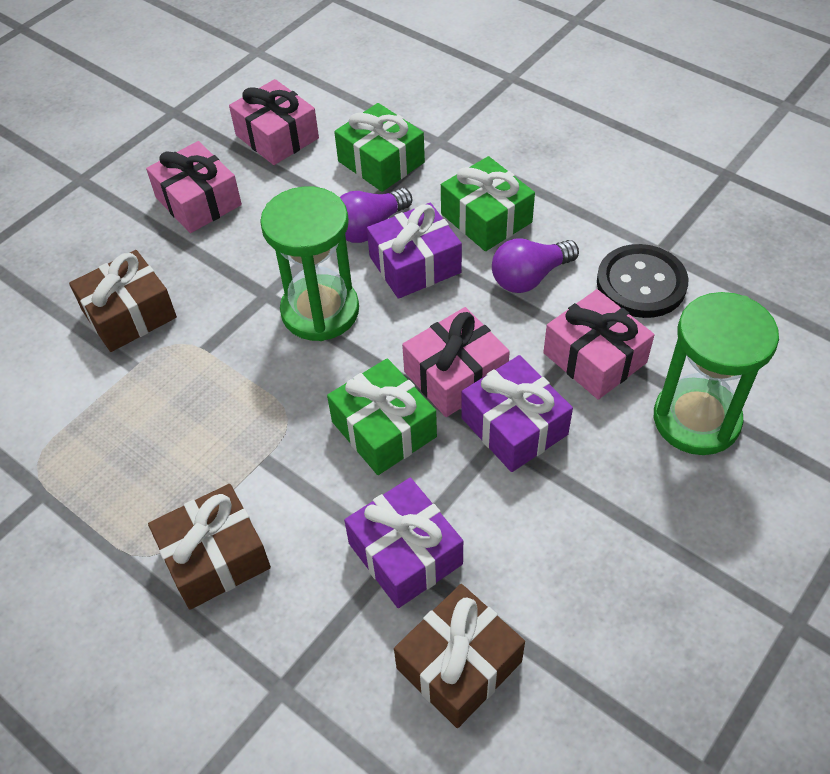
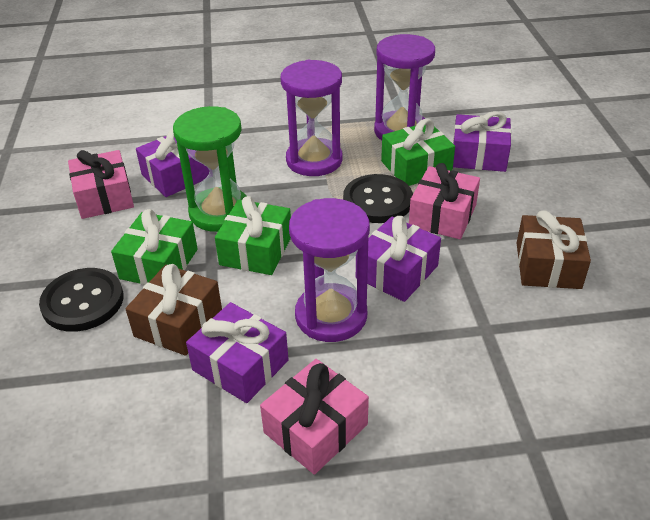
black button: 1 -> 2
brown gift: 3 -> 2
green hourglass: 2 -> 1
pink gift: 4 -> 3
purple gift: 3 -> 4
purple hourglass: 0 -> 3
purple light bulb: 2 -> 0

